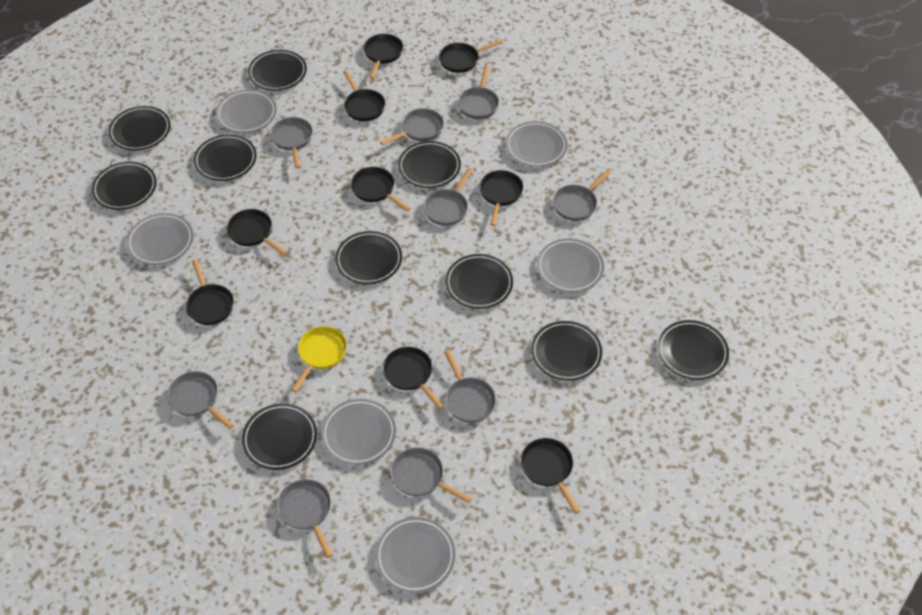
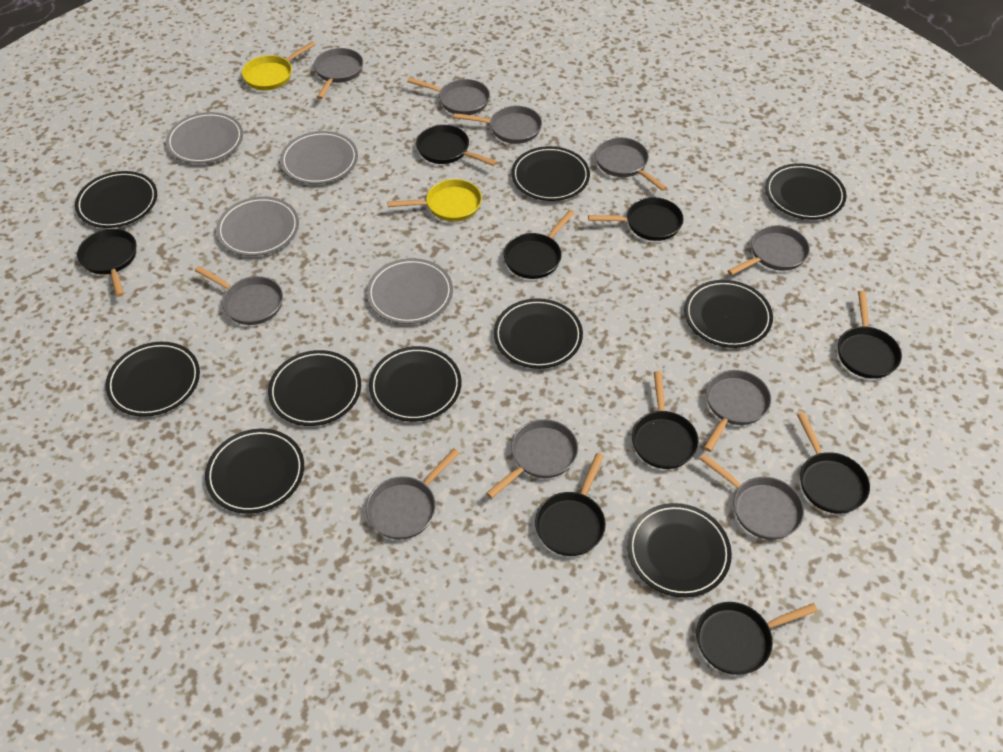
grey pan: 9 -> 10
grey plate: 6 -> 4
yellow pan: 1 -> 2

